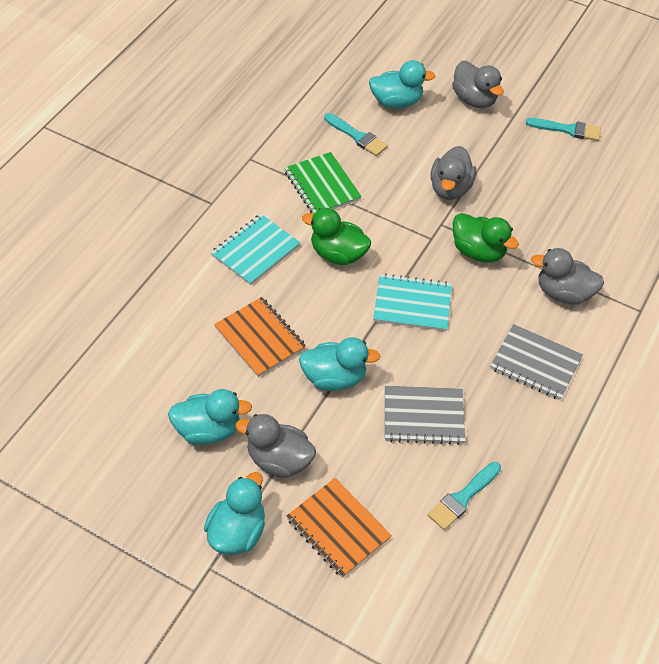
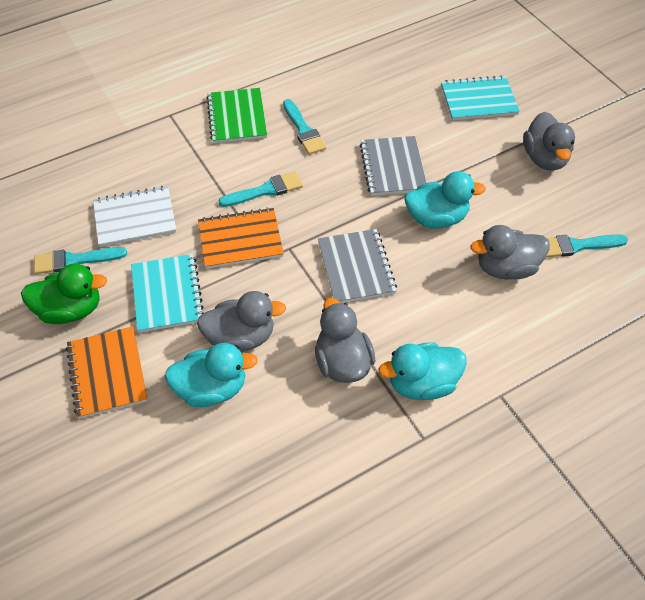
green duck: 2 -> 1
turquoise brush: 3 -> 4
turquoise duck: 4 -> 3
white notebook: 0 -> 1

